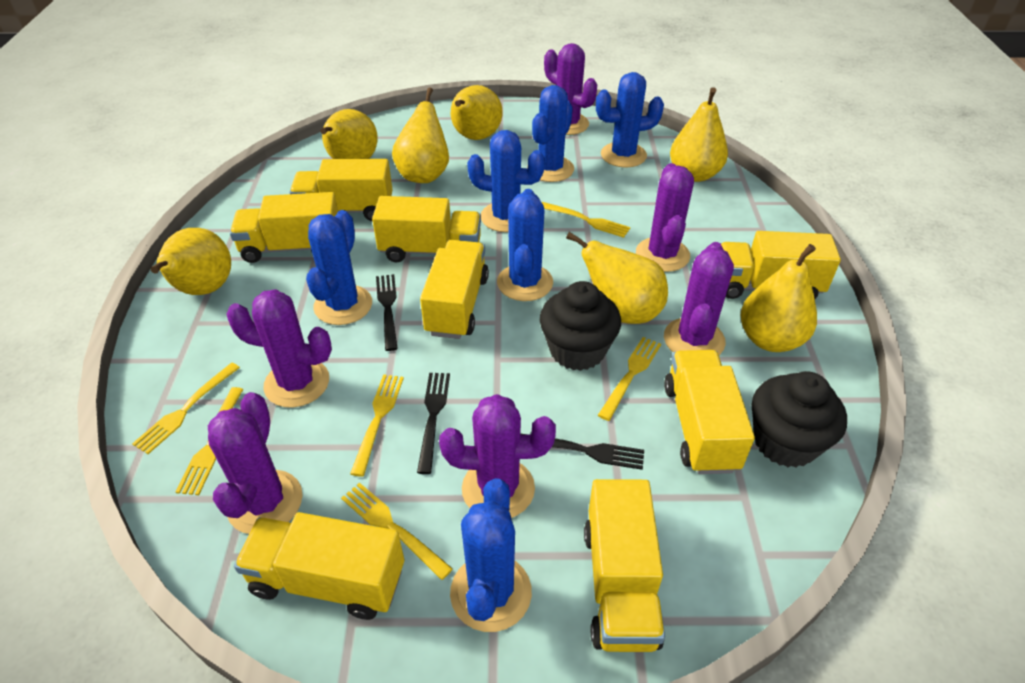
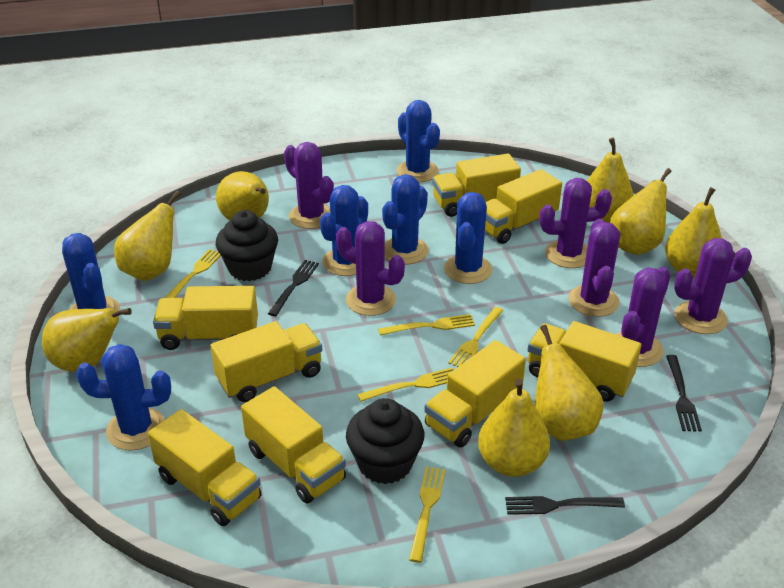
yellow fork: 6 -> 5
yellow pear: 7 -> 8

